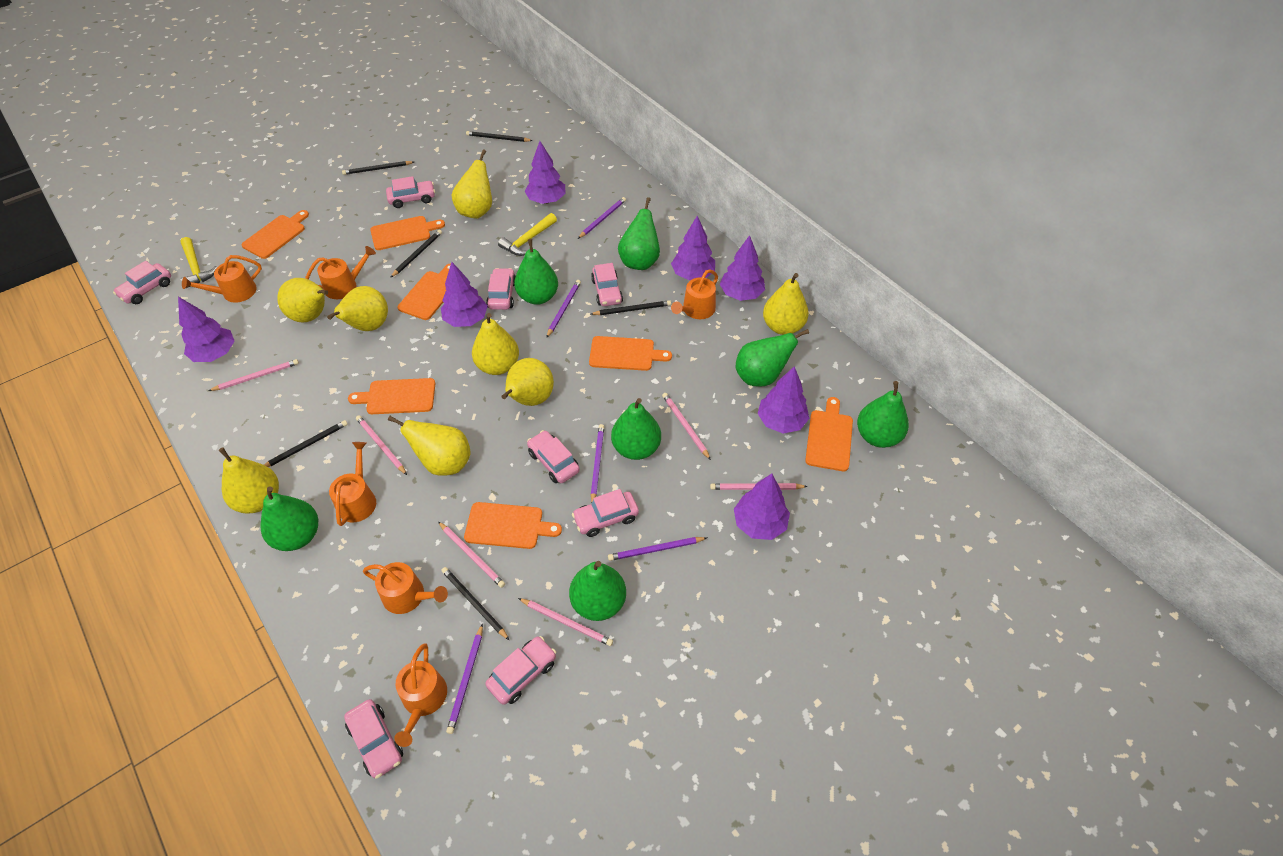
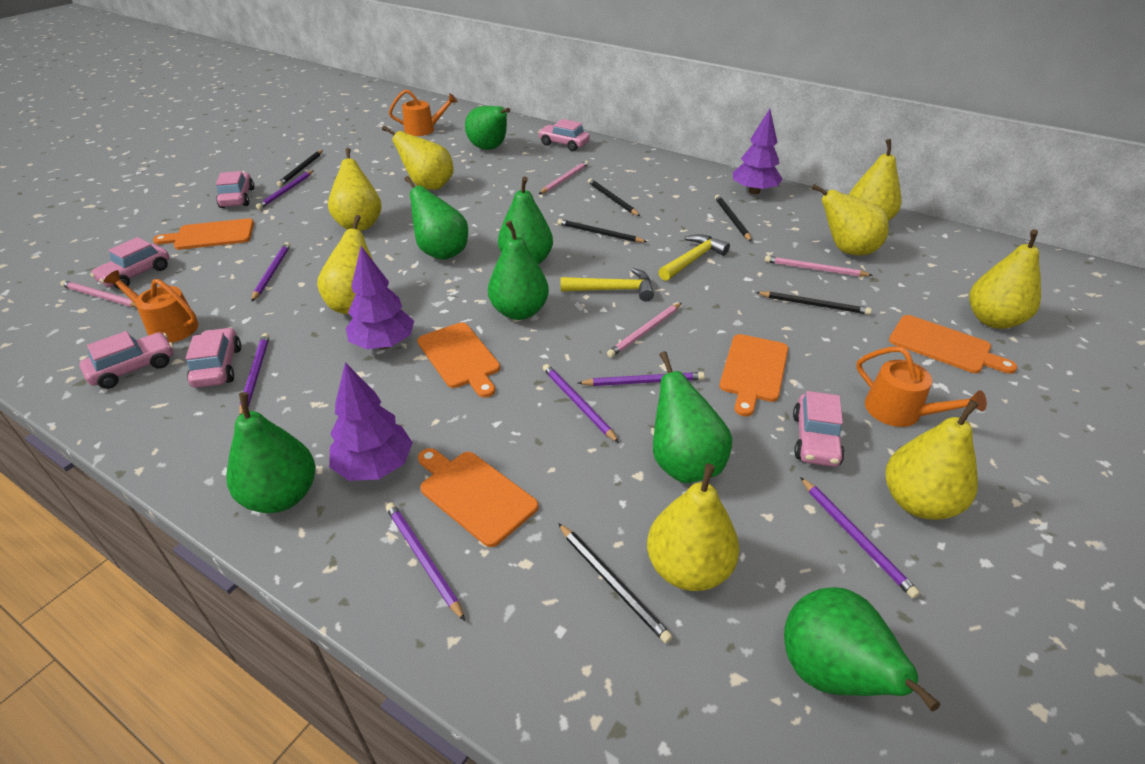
orange cutting board: 7 -> 5
orange watering can: 6 -> 3
pink car: 8 -> 6
pink pencil: 6 -> 4
purple pencil: 5 -> 7
purple tree: 7 -> 3

